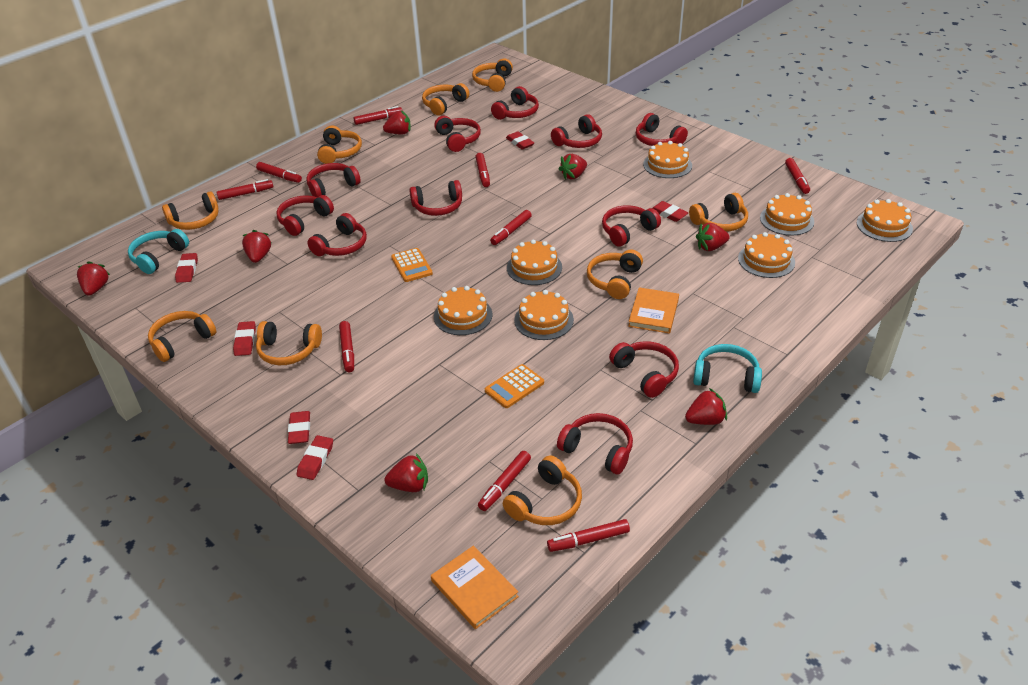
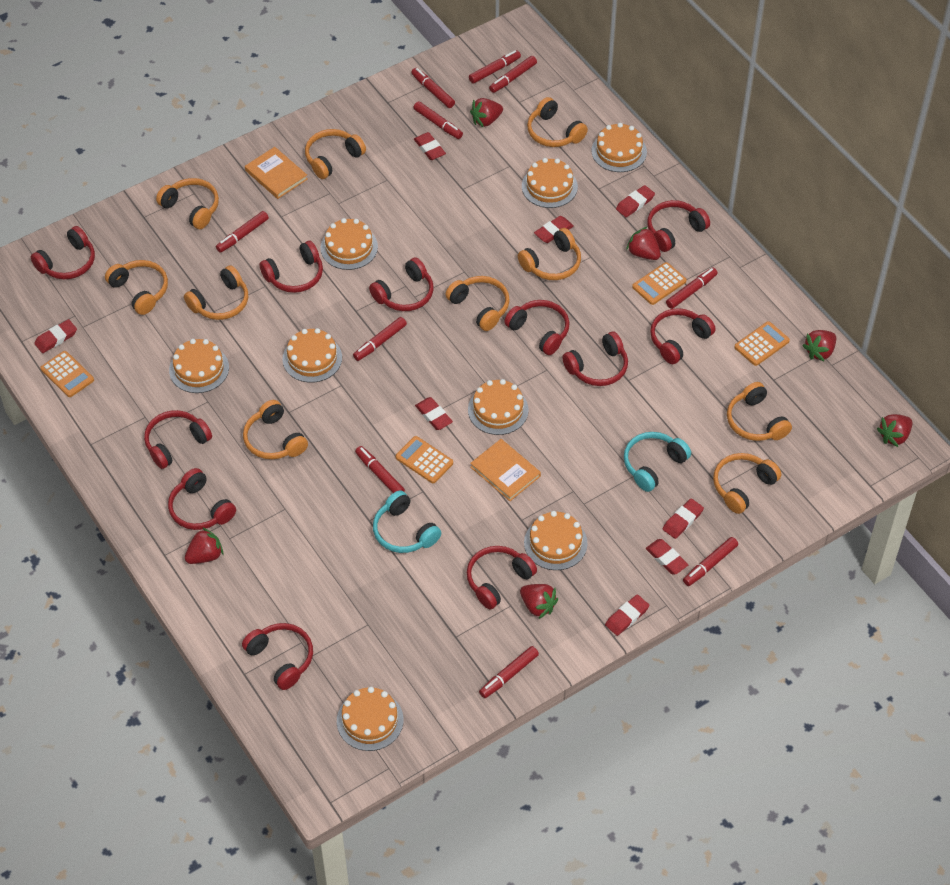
orange cake: 7 -> 8
orange calculator: 2 -> 4
orange headphones: 9 -> 10
red eraser: 6 -> 8
red marker: 9 -> 10
red strawberry: 7 -> 6

